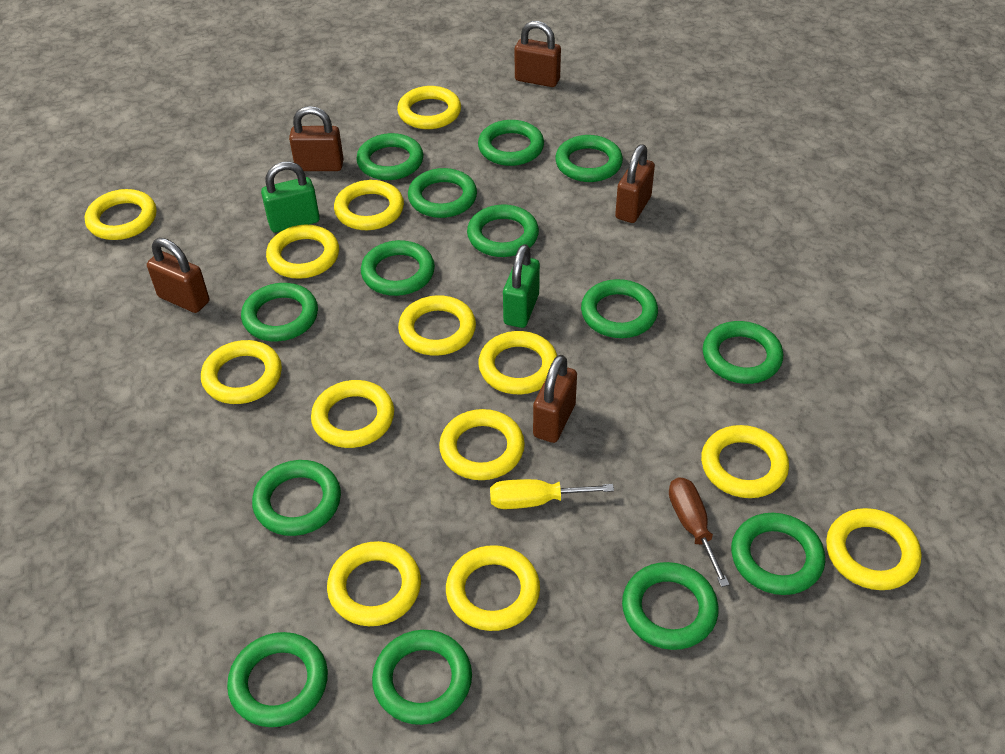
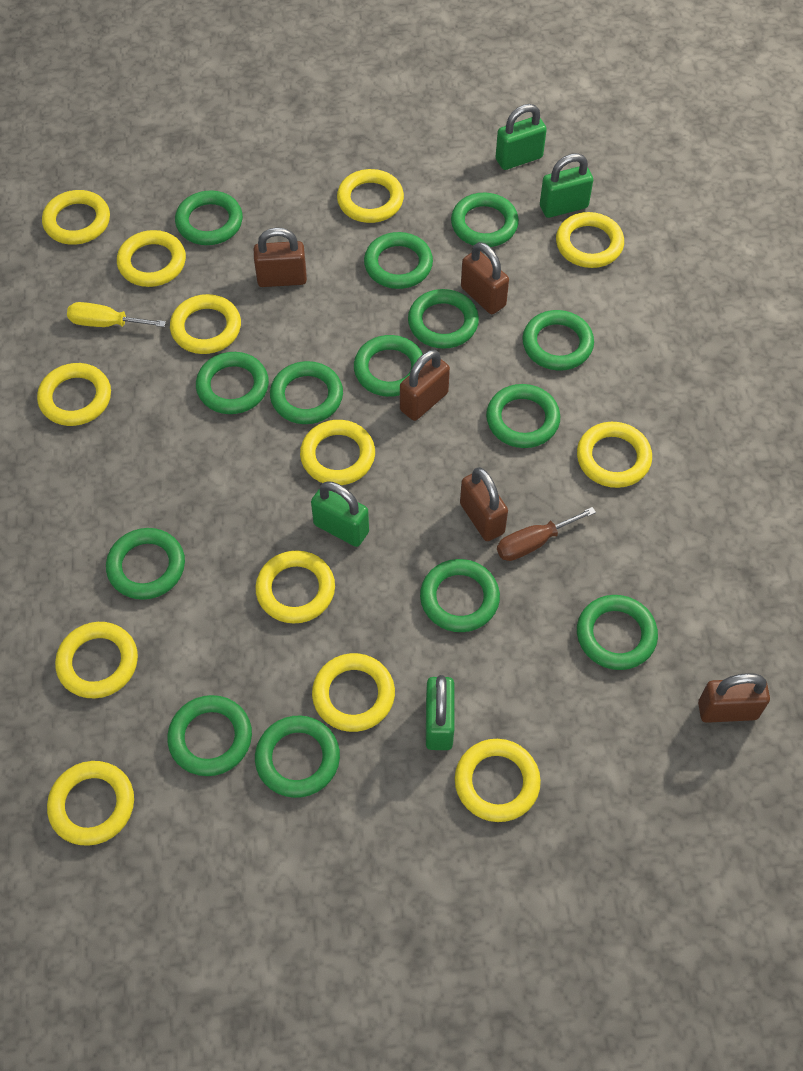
green padlock: 2 -> 4

